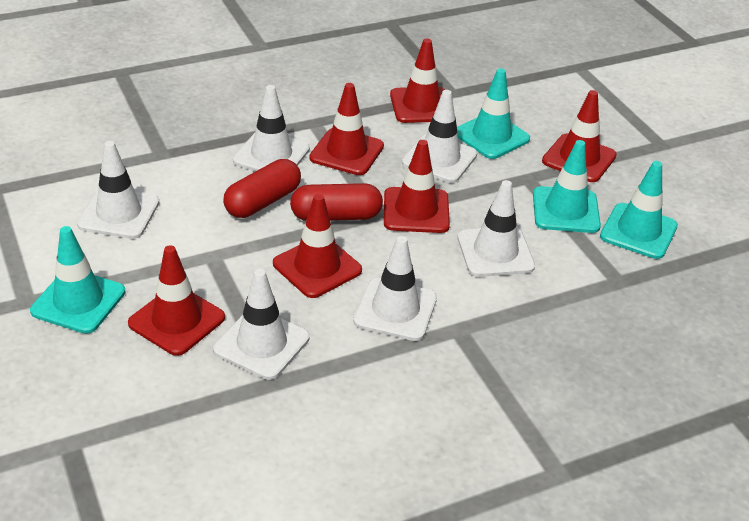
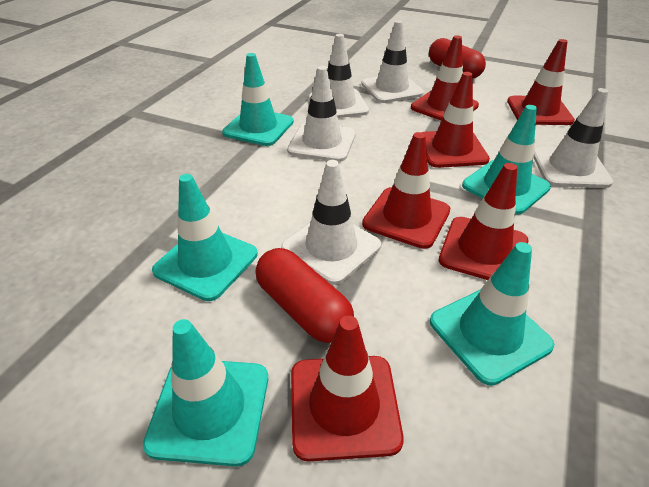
turquoise traffic cone: 4 -> 5
white traffic cone: 6 -> 5

